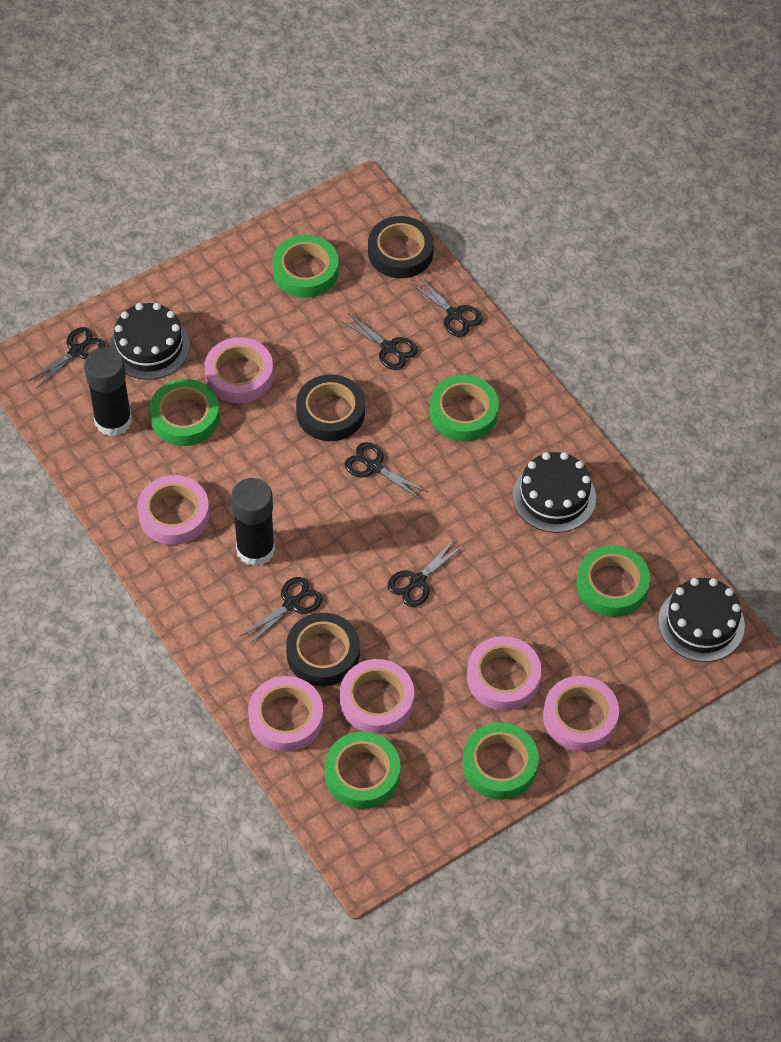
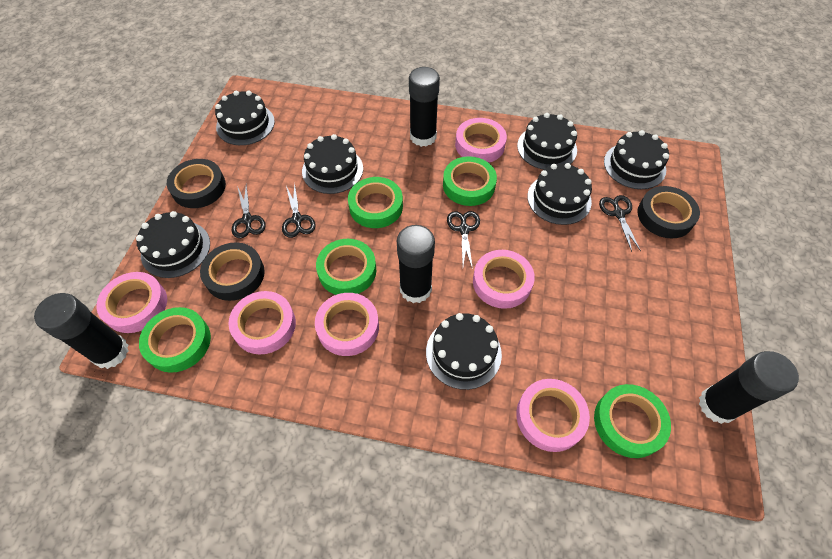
black cake: 3 -> 7
black glue stick: 2 -> 4
black scissors: 6 -> 4
green tape: 6 -> 5

